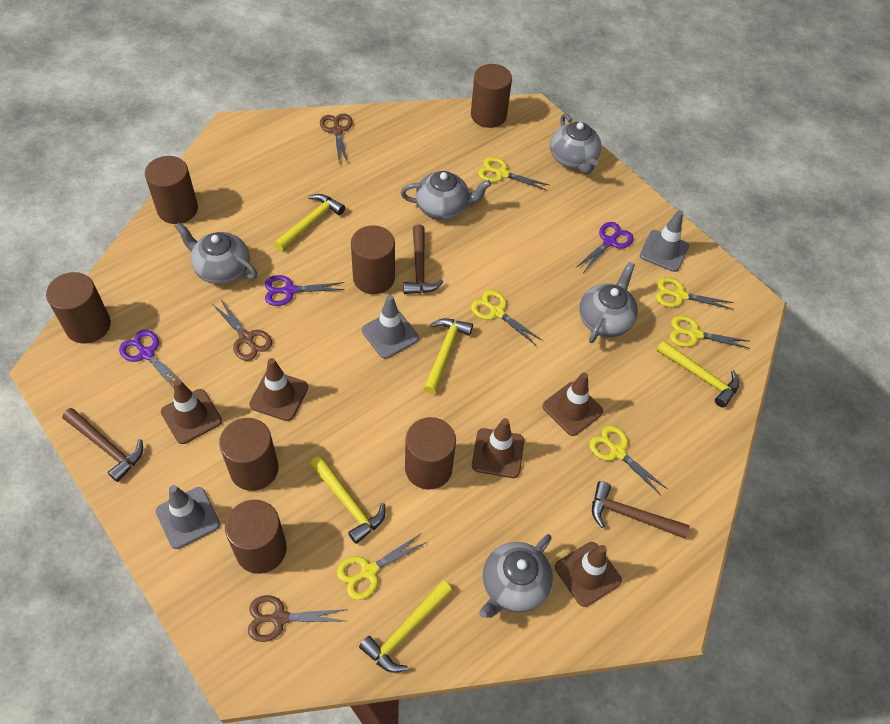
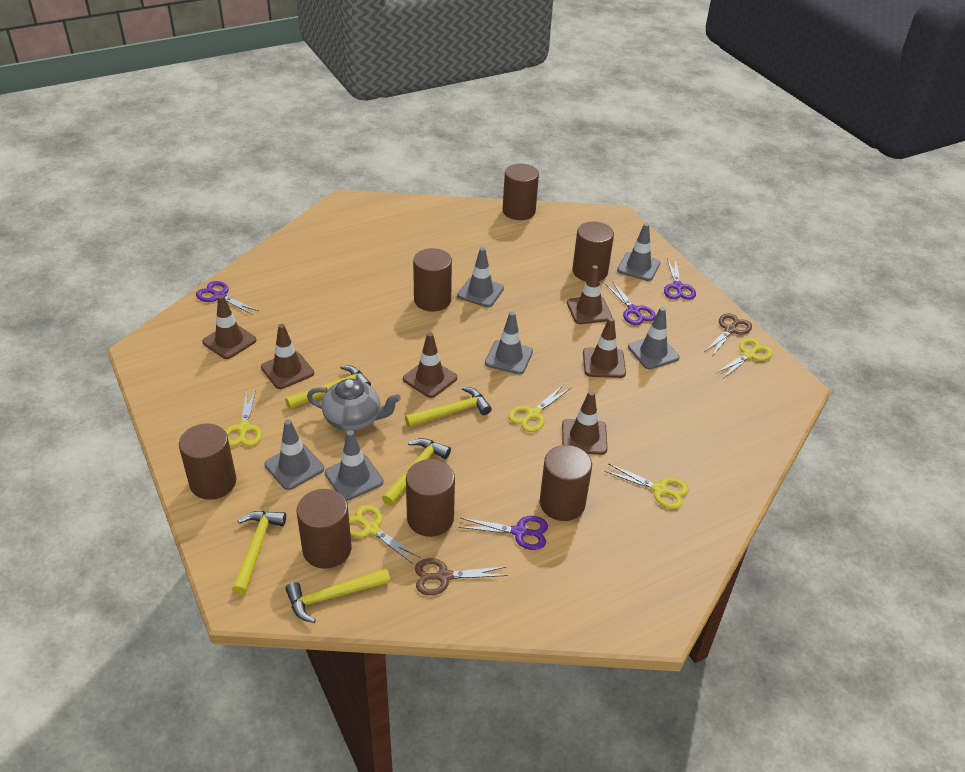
brown hammer: 3 -> 0
brown scissors: 3 -> 2
brown traffic cone: 5 -> 6
grey teapot: 5 -> 1
grey traffic cone: 3 -> 6
purple scissors: 3 -> 4
yellow scissors: 6 -> 5

